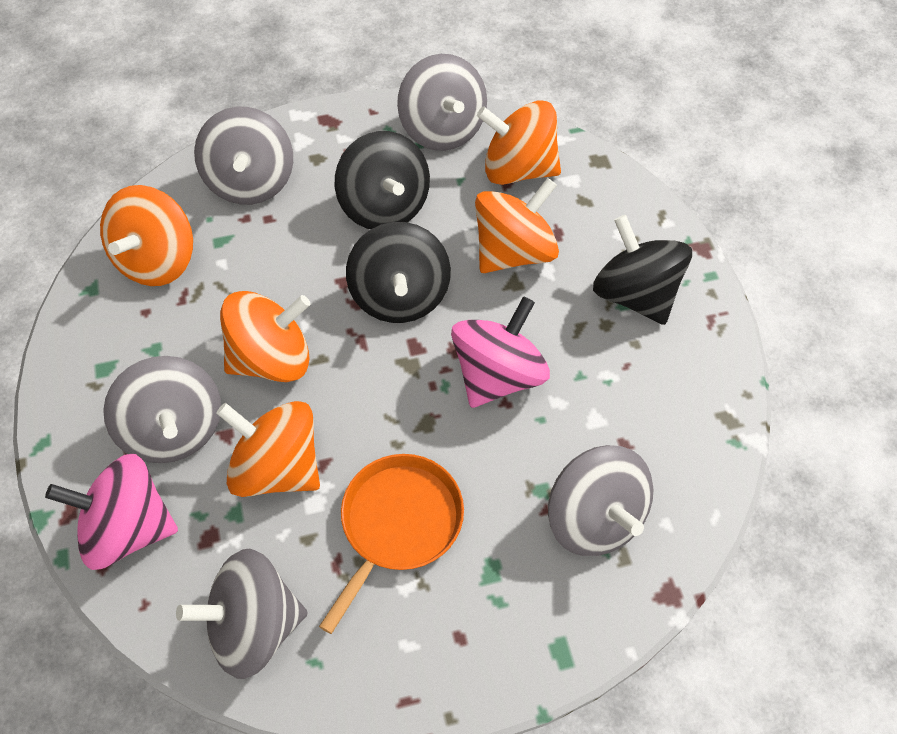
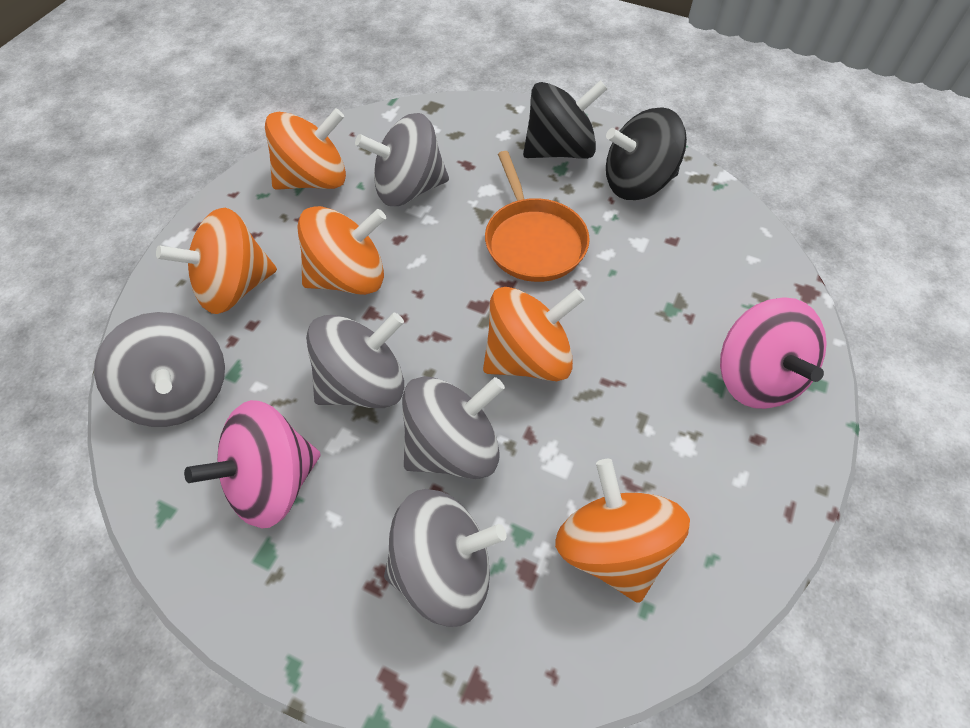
black spinning top: 3 -> 2

